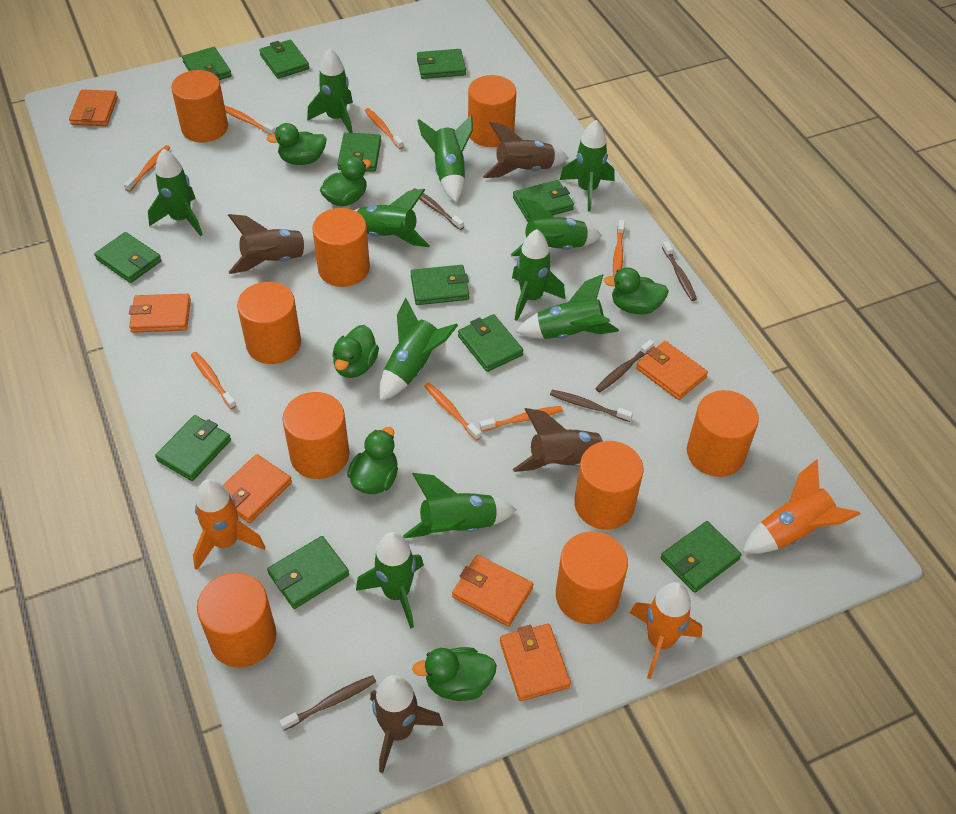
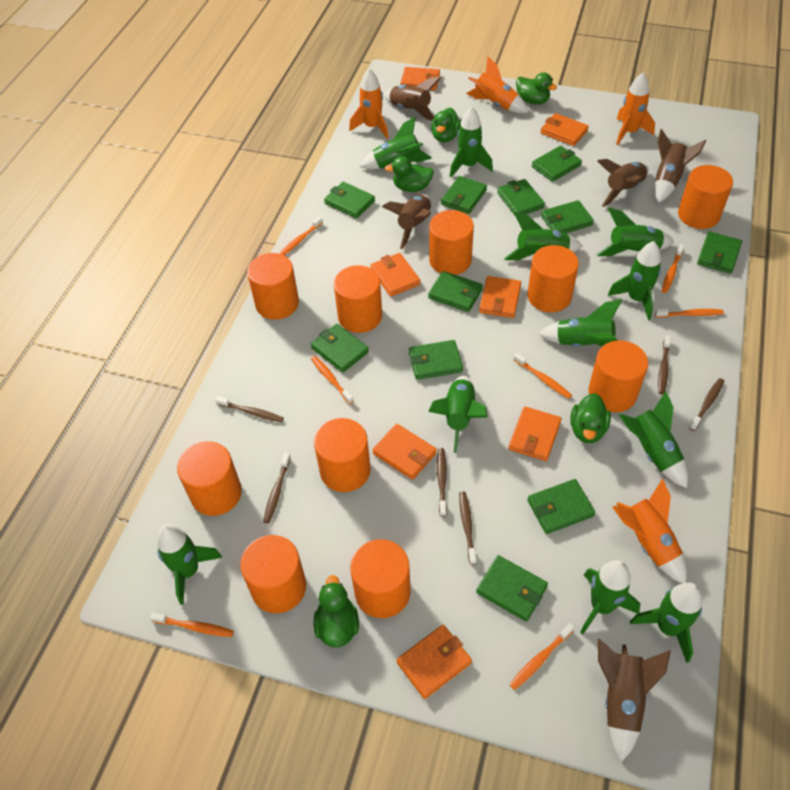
brown rocket: 4 -> 5
brown toothbrush: 5 -> 6
green duck: 6 -> 5
orange cylinder: 9 -> 10
orange rocket: 3 -> 4
orange wallet: 6 -> 7

